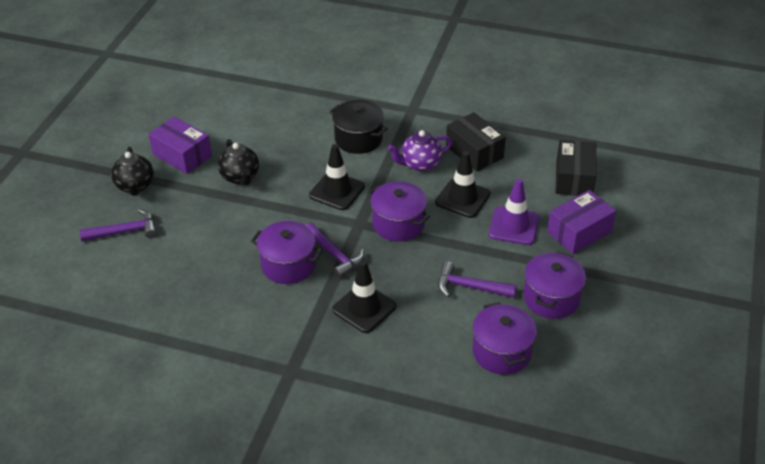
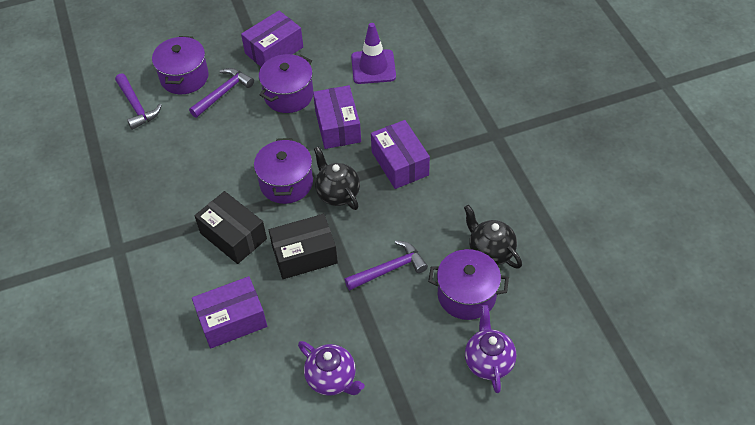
black pot: 1 -> 0
black traffic cone: 3 -> 0
purple box: 2 -> 4
purple teapot: 1 -> 2

